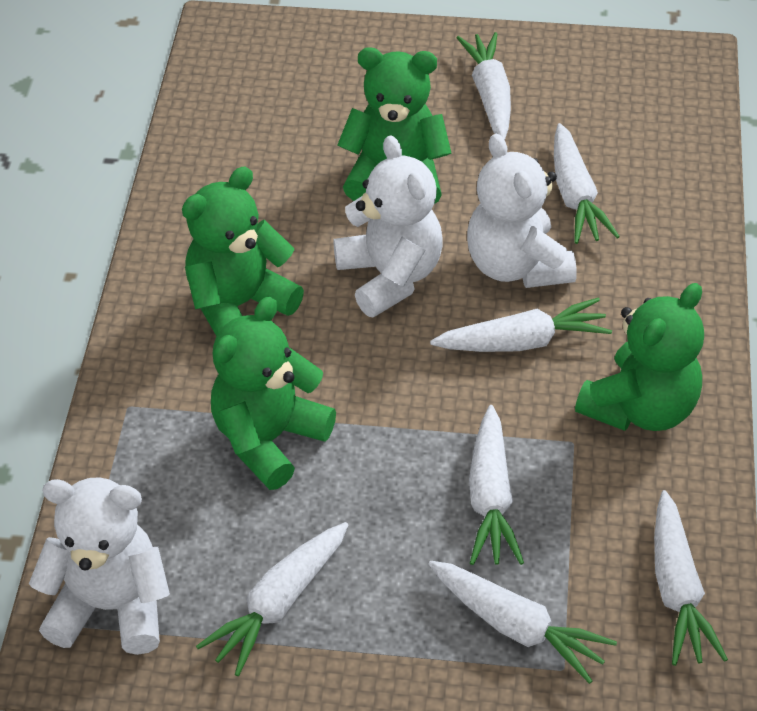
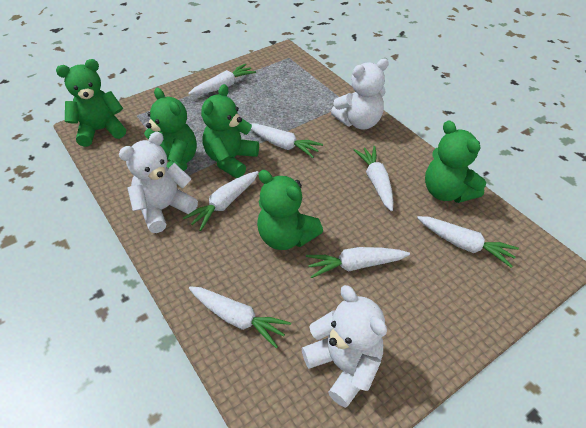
green teddy bear: 4 -> 5

